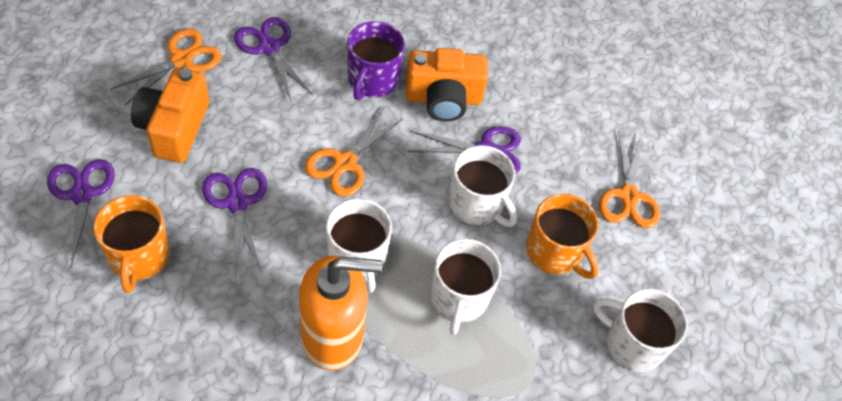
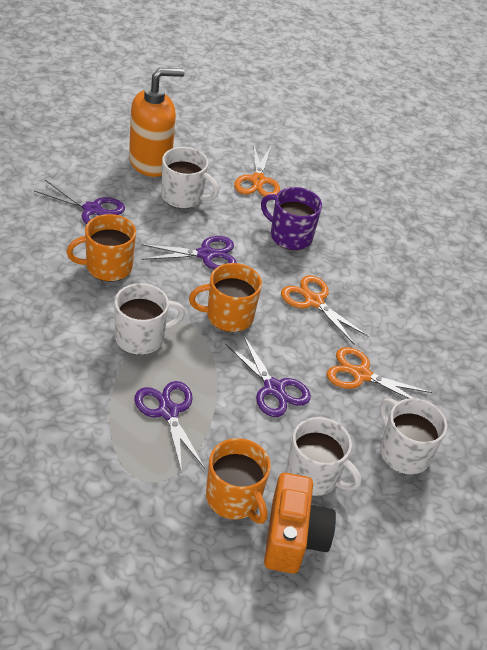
orange camera: 2 -> 1
orange mug: 2 -> 3

